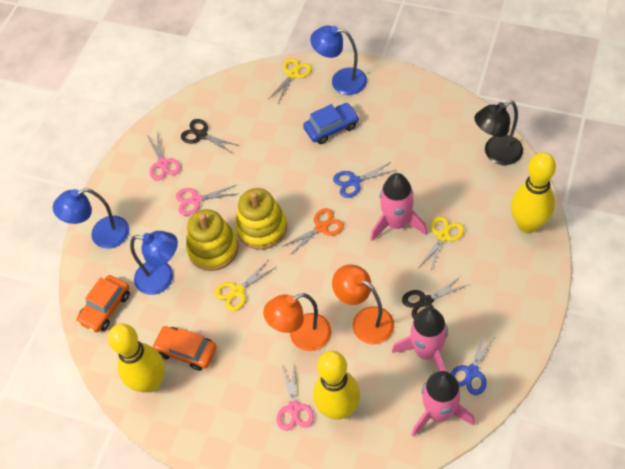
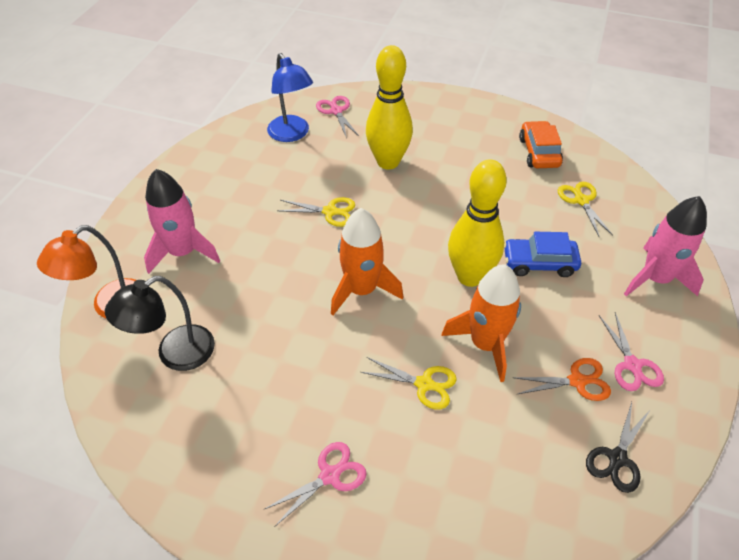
black scissors: 2 -> 1
blue lamp: 3 -> 1
blue scissors: 2 -> 0
orange car: 2 -> 1
orange lamp: 2 -> 1
orange rocket: 0 -> 2
pink rocket: 3 -> 2
yellow bowling pin: 3 -> 2
yellow stacking toy: 2 -> 0

